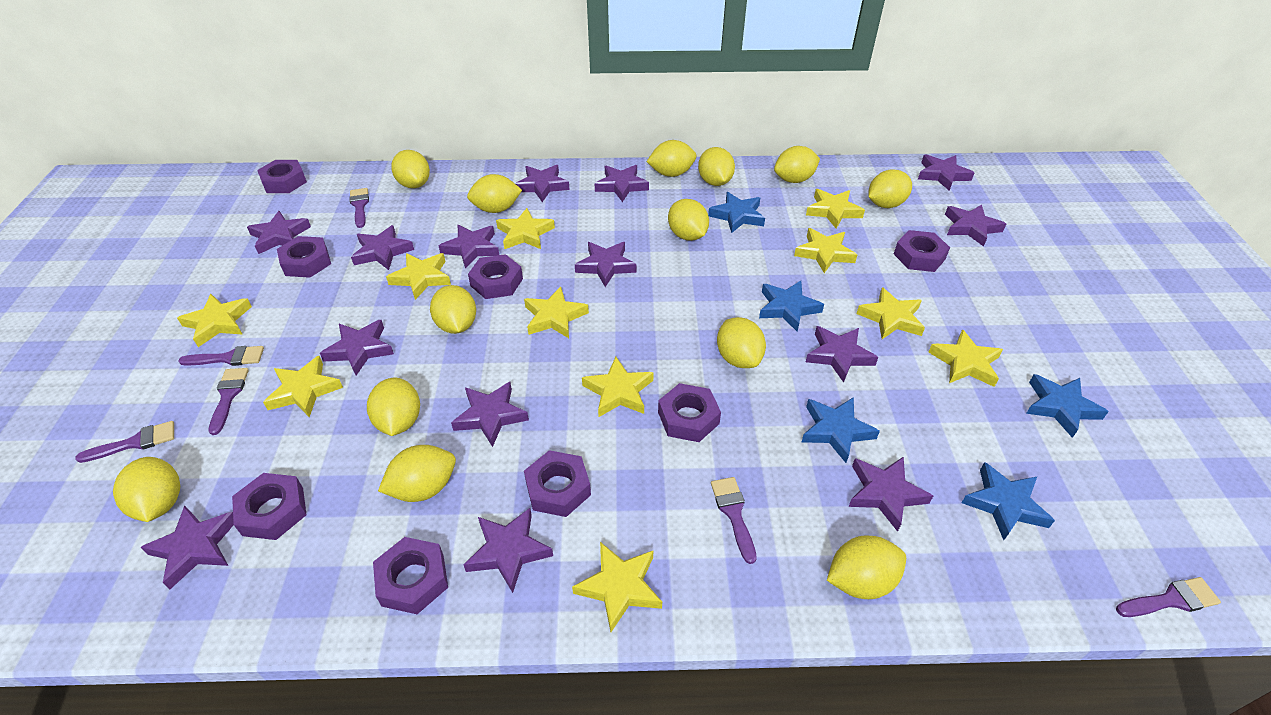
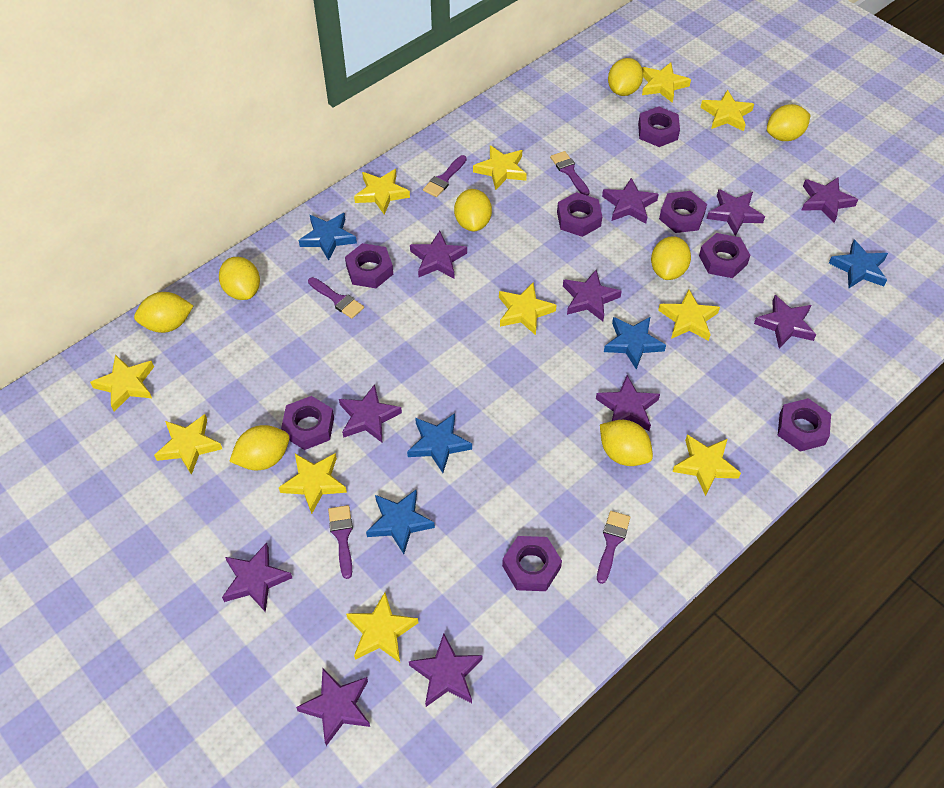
purple brush: 6 -> 5
purple star: 14 -> 11
yellow lemon: 13 -> 8

